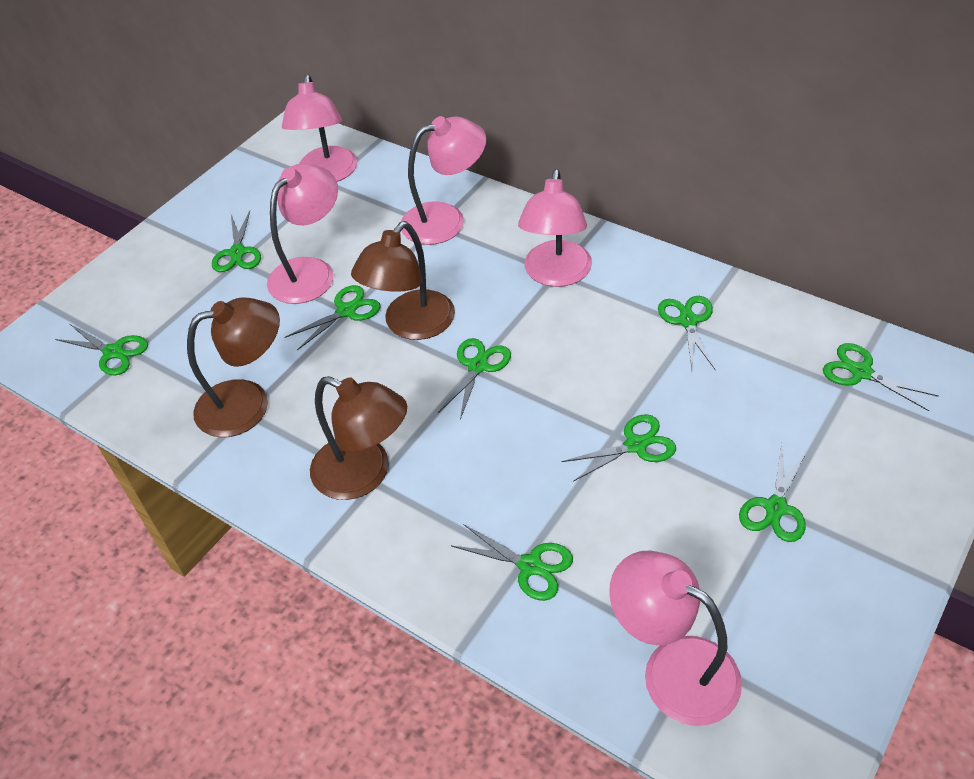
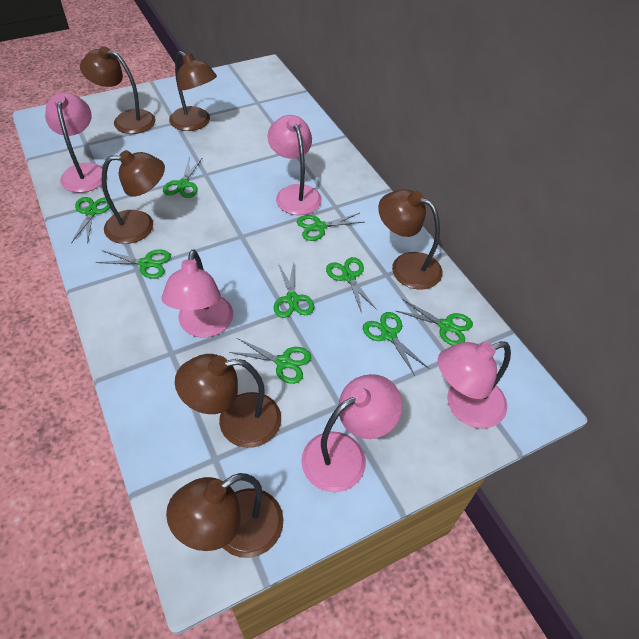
brown lamp: 3 -> 6

